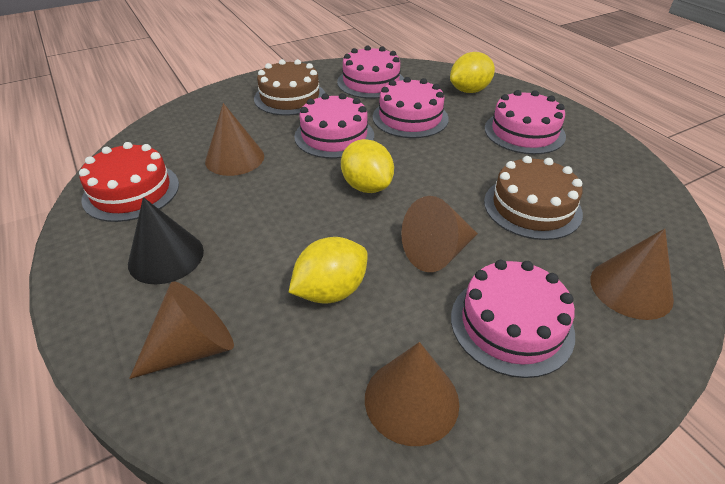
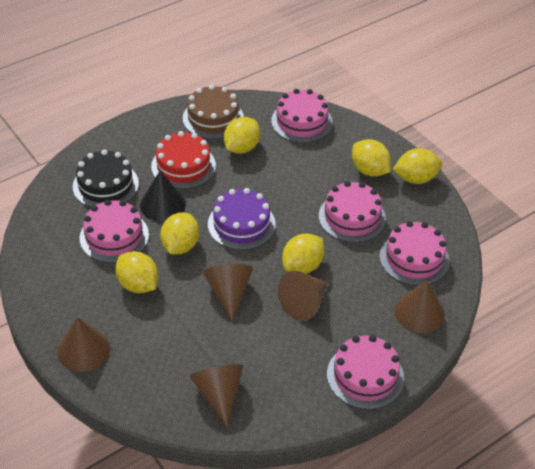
black cake: 0 -> 1
brown cake: 2 -> 1
purple cake: 0 -> 1
yellow lemon: 3 -> 6

